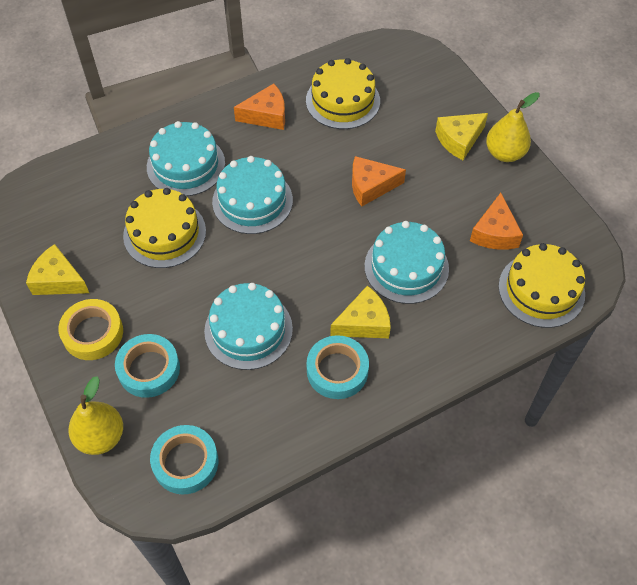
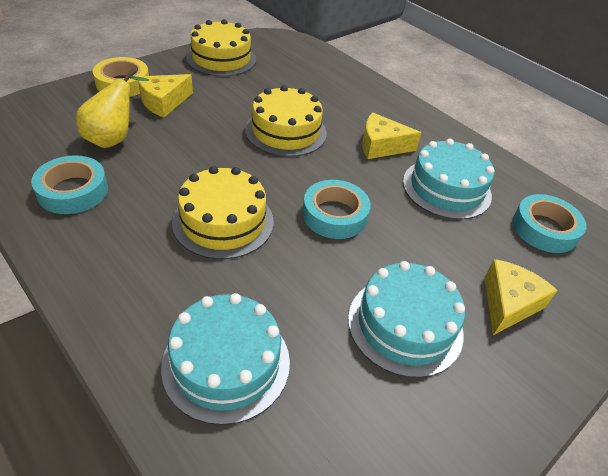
orange cheese: 3 -> 0
turquoise cake: 4 -> 3
yellow pear: 2 -> 1

